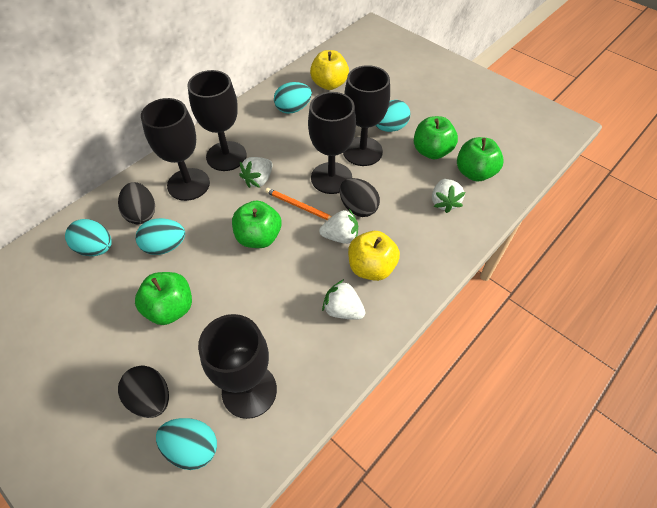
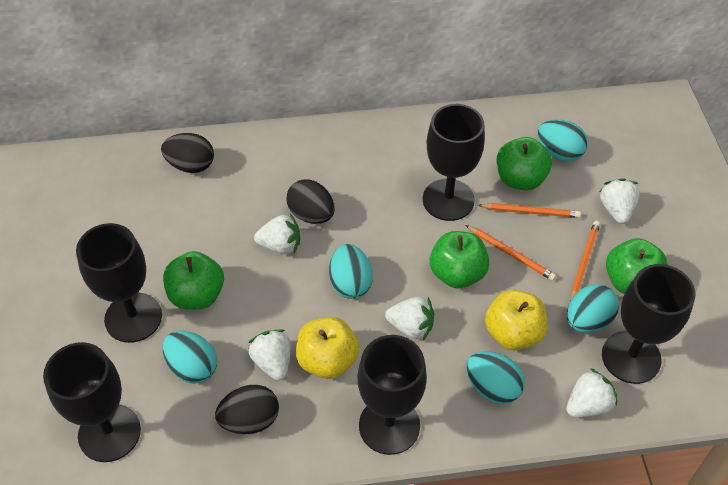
orange pencil: 1 -> 3
white strawberry: 4 -> 5

